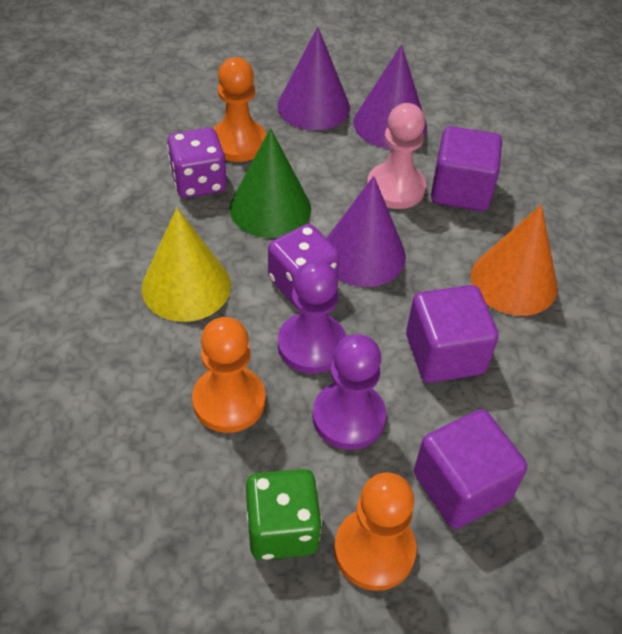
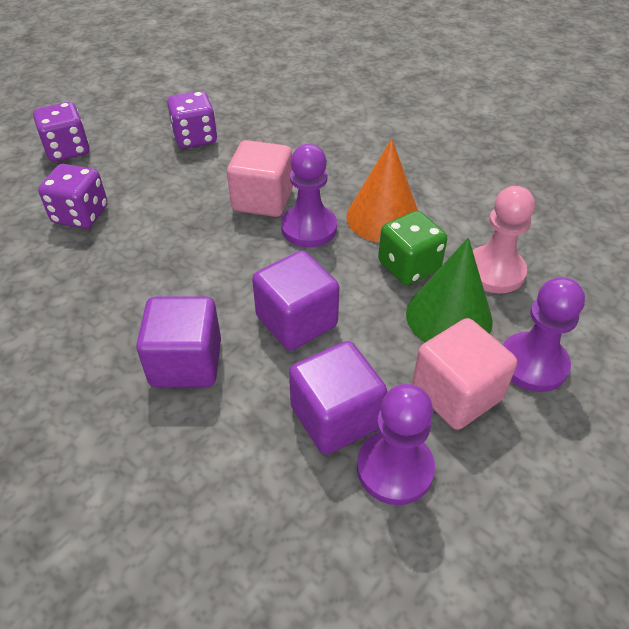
orange pawn: 3 -> 0
pink cube: 0 -> 2
purple cone: 3 -> 0
purple dice: 2 -> 3
purple pawn: 2 -> 3
yellow cone: 1 -> 0

